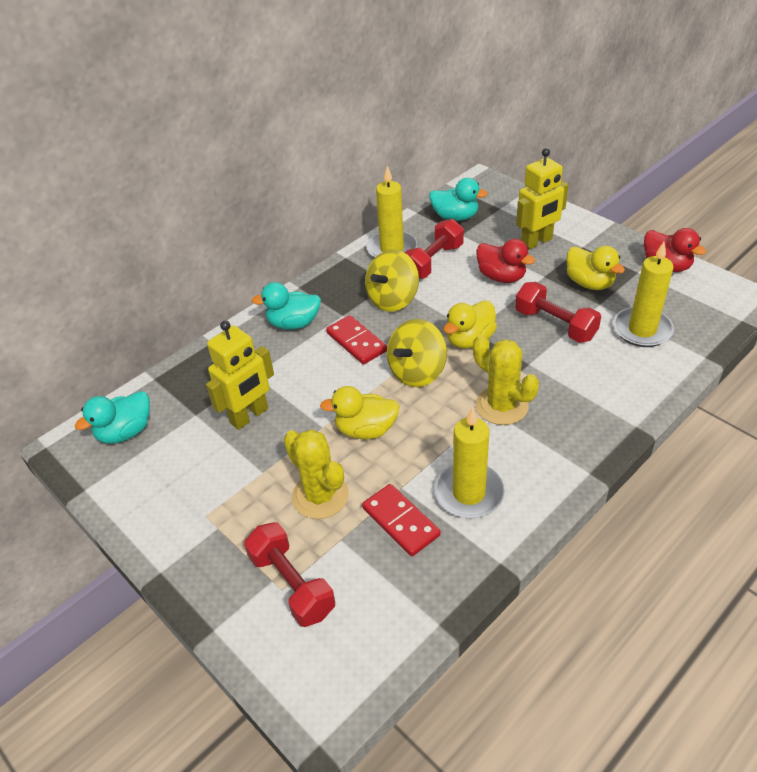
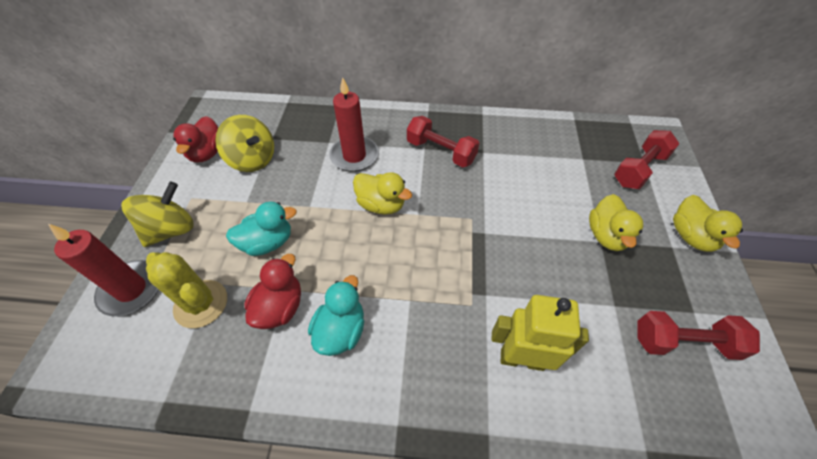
red candle: 0 -> 2
red domino: 2 -> 0
turquoise duck: 3 -> 2
yellow cactus: 2 -> 1
yellow candle: 3 -> 0
yellow robot: 2 -> 1

